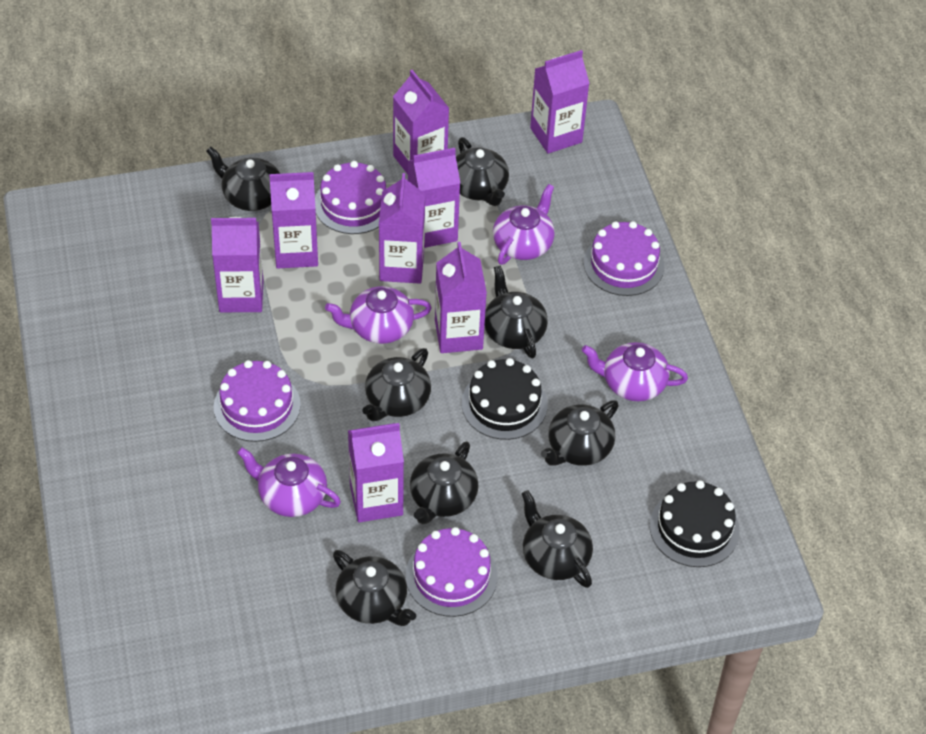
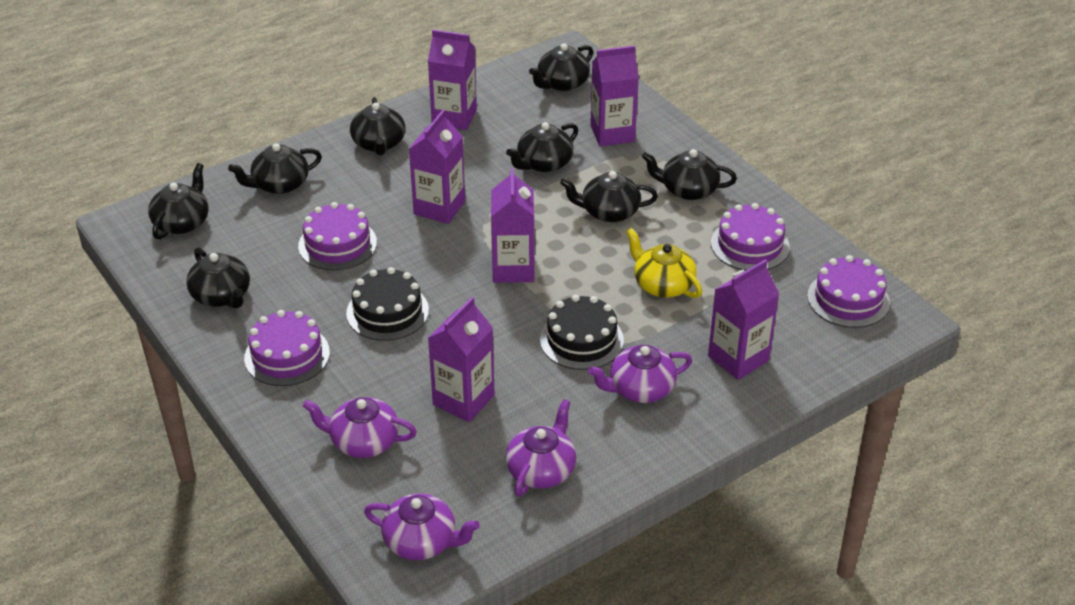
purple carton: 8 -> 6
yellow teapot: 0 -> 1

